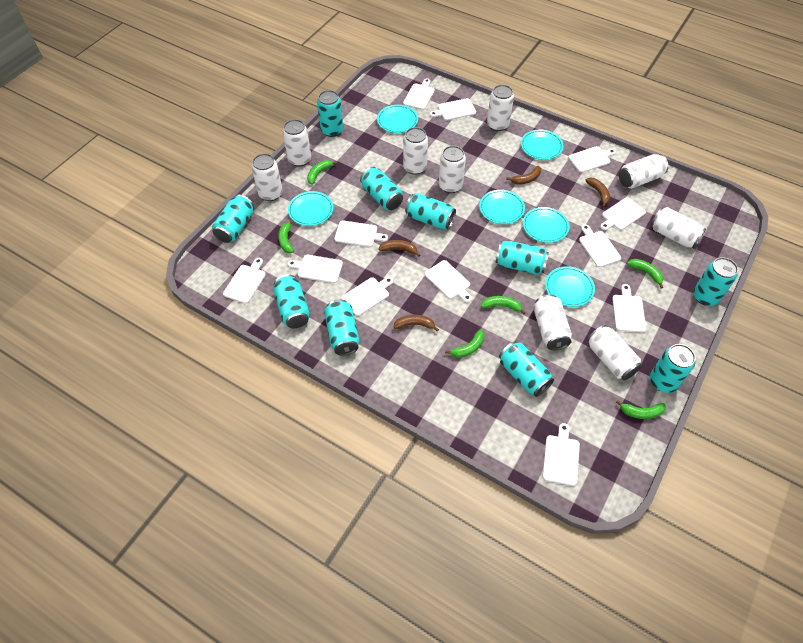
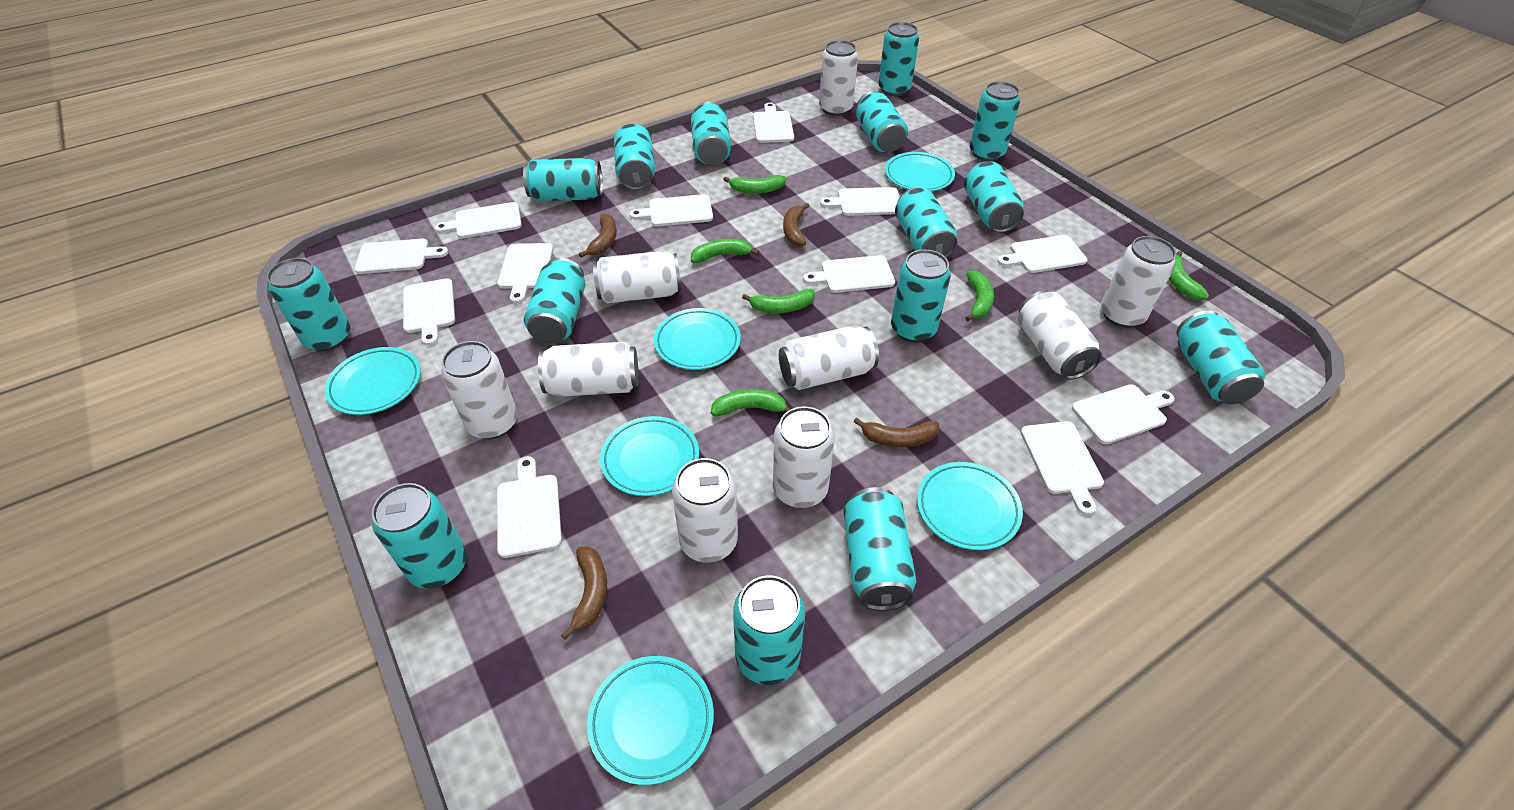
turquoise can: 10 -> 15

